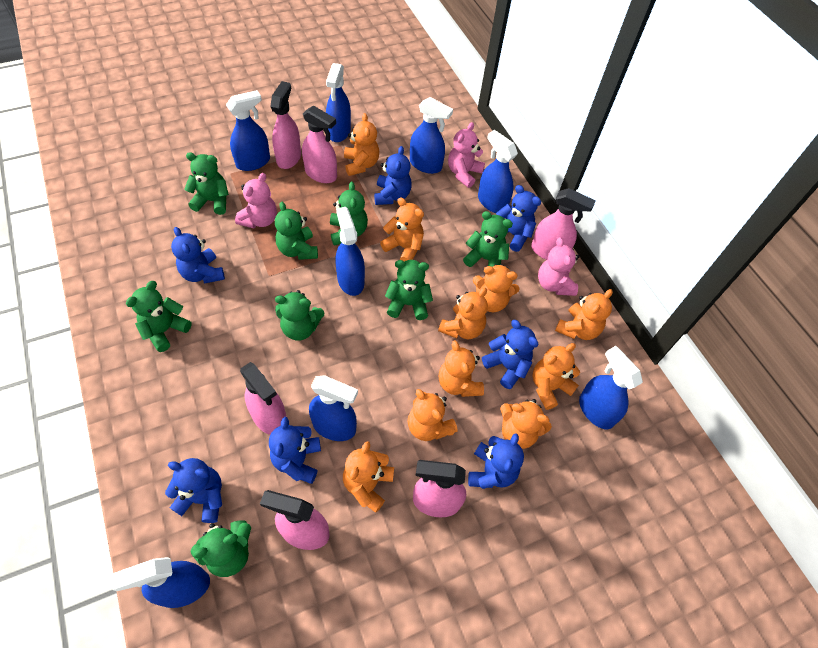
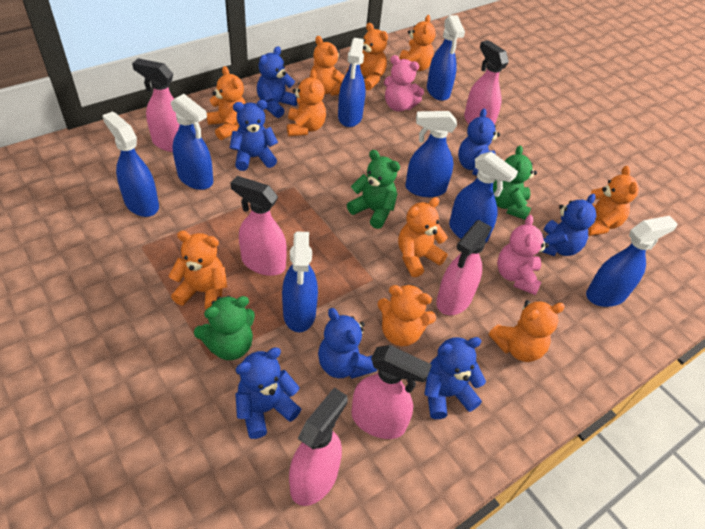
green teddy bear: 8 -> 3
pink teddy bear: 3 -> 2

